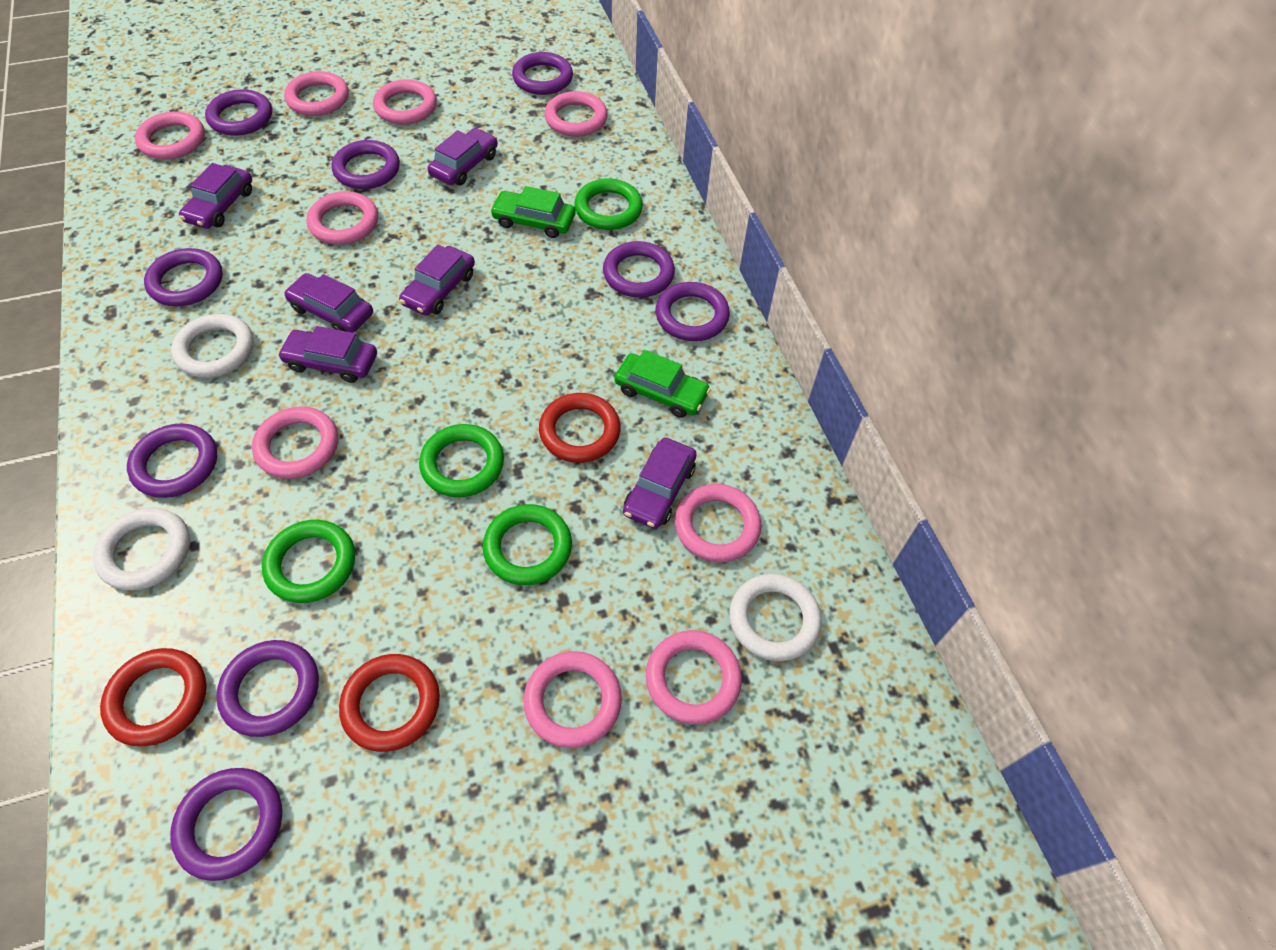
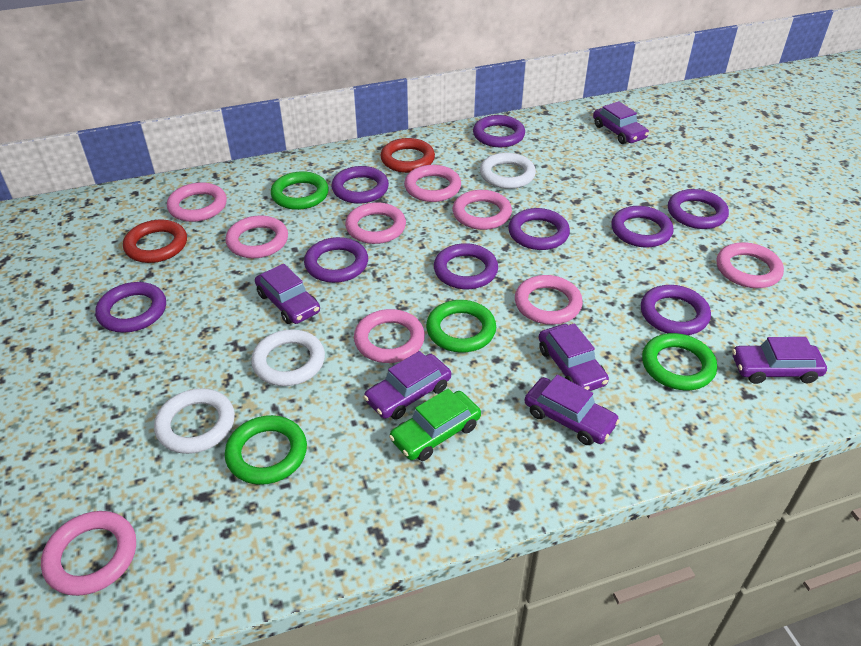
green car: 2 -> 1
red ring: 3 -> 2

